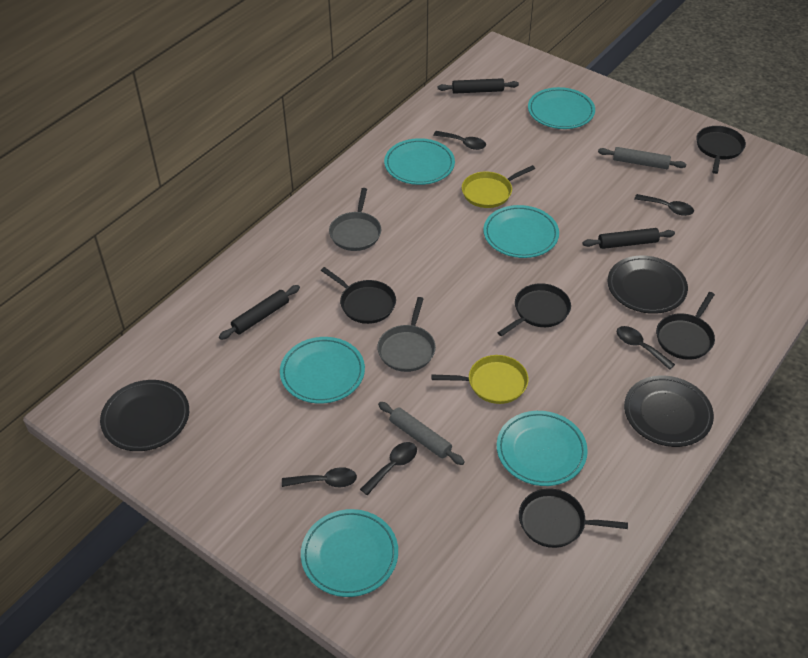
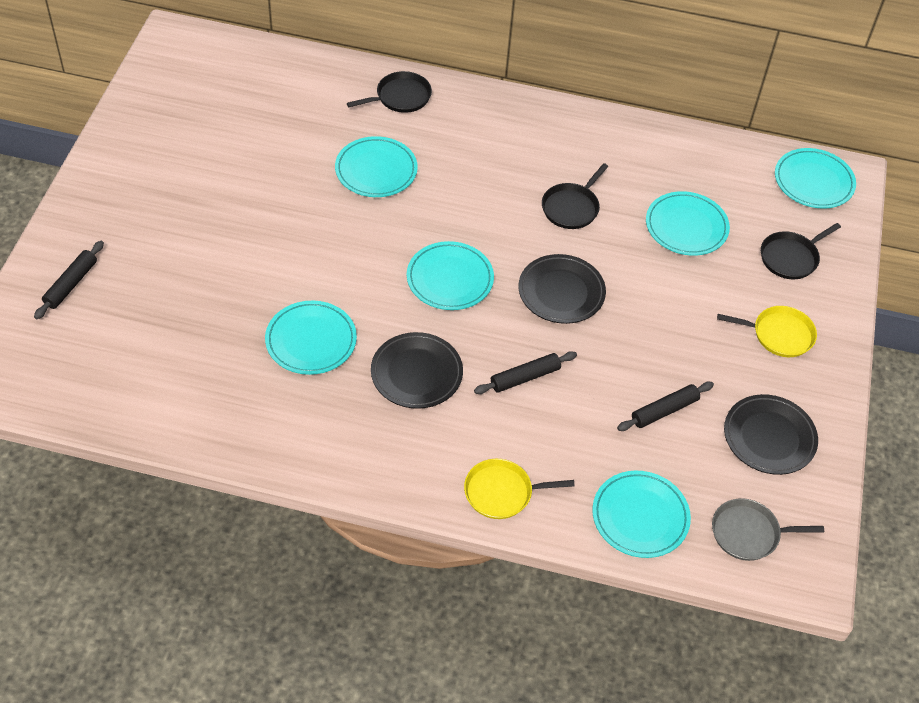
black pan: 5 -> 3
black spoon: 5 -> 0
grey pan: 2 -> 1
grey rolling pin: 2 -> 0

